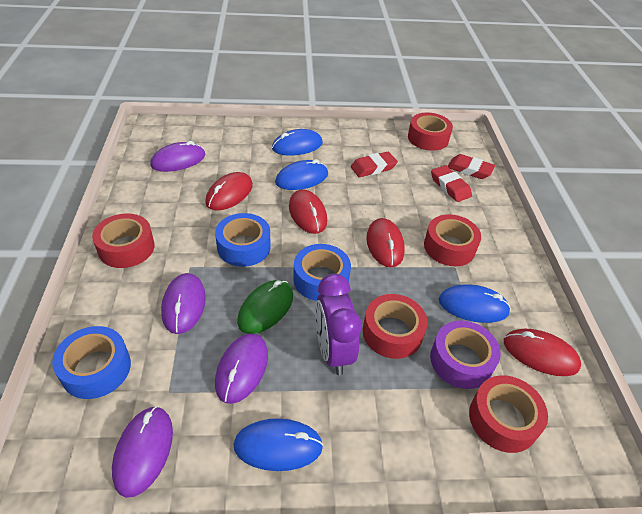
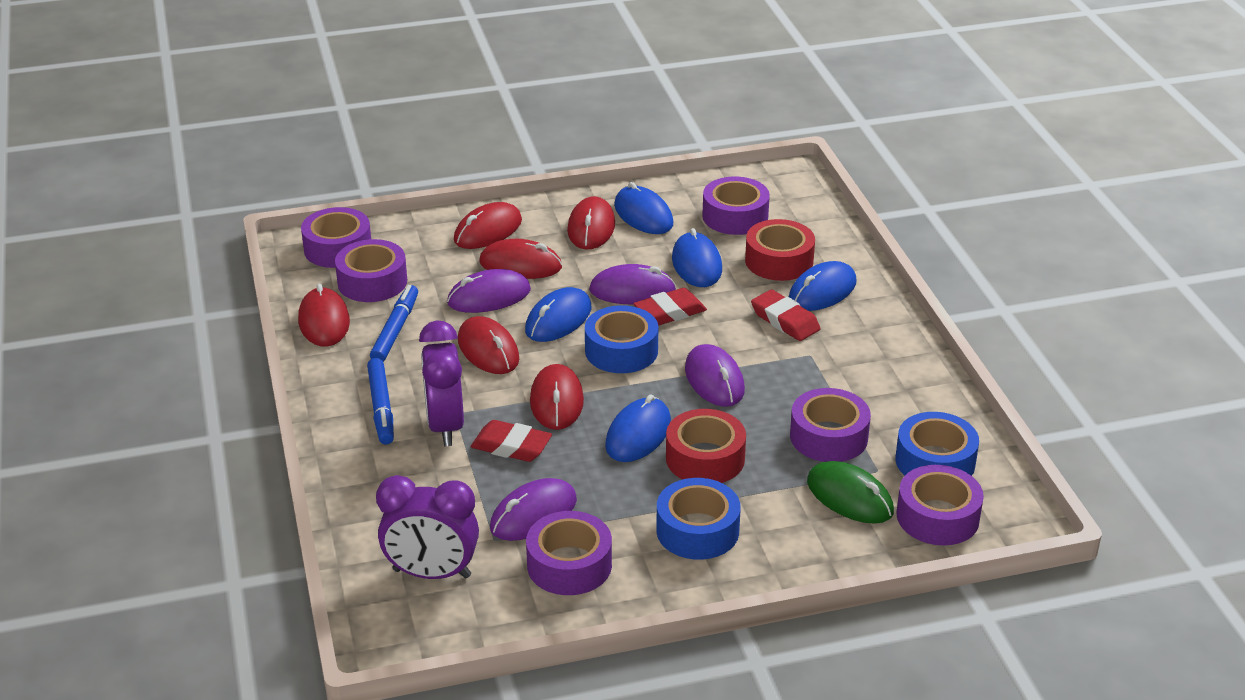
blue marker: 0 -> 2
blue mouse: 4 -> 5
purple clock: 1 -> 2
purple tape: 1 -> 6
red mouse: 4 -> 6
red tape: 5 -> 2

